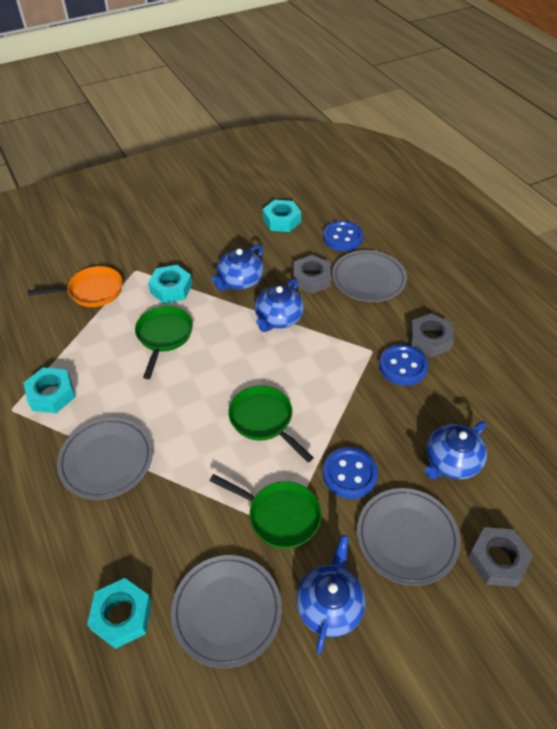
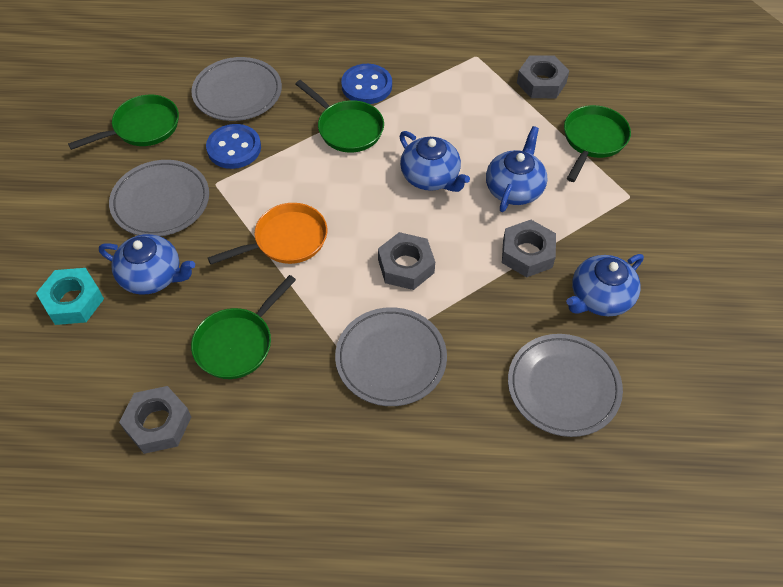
blue button: 3 -> 2
green pan: 3 -> 4
grey nut: 3 -> 4
turquoise nut: 4 -> 1

